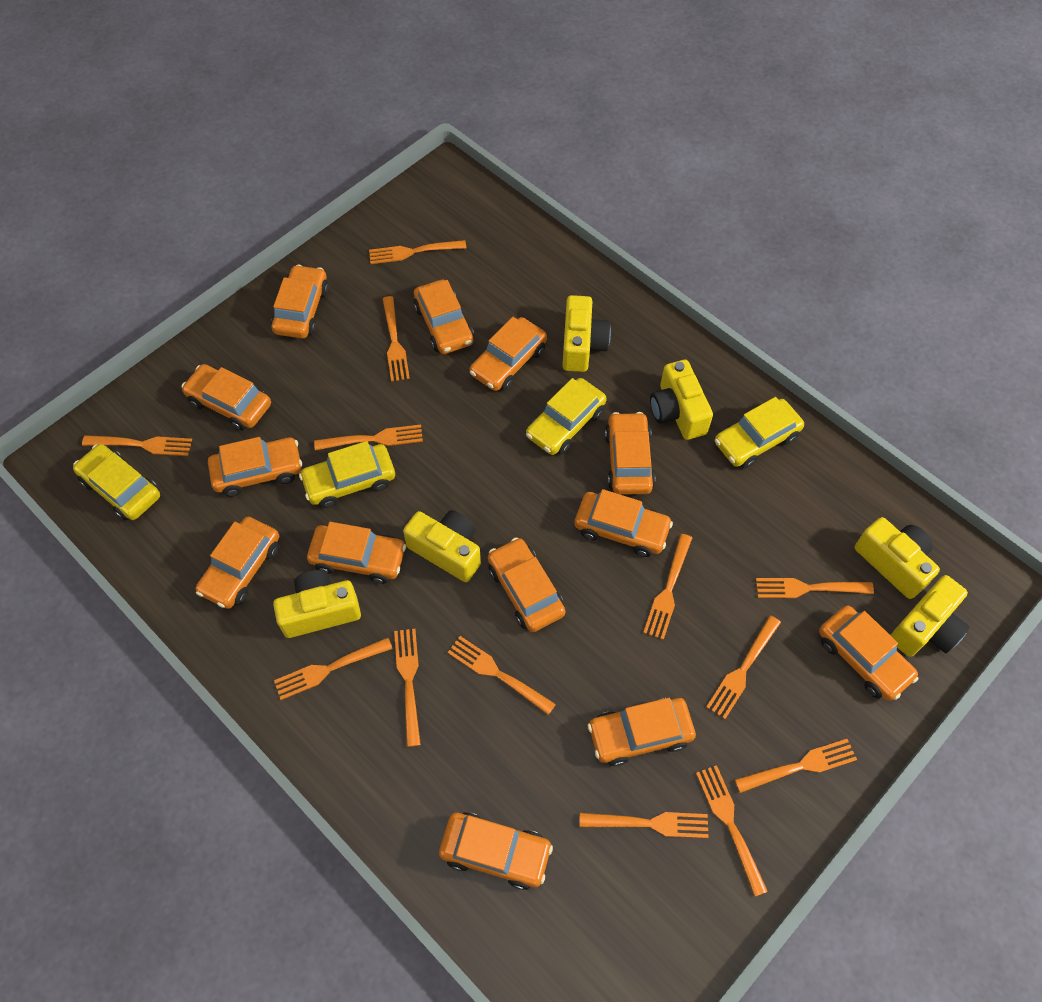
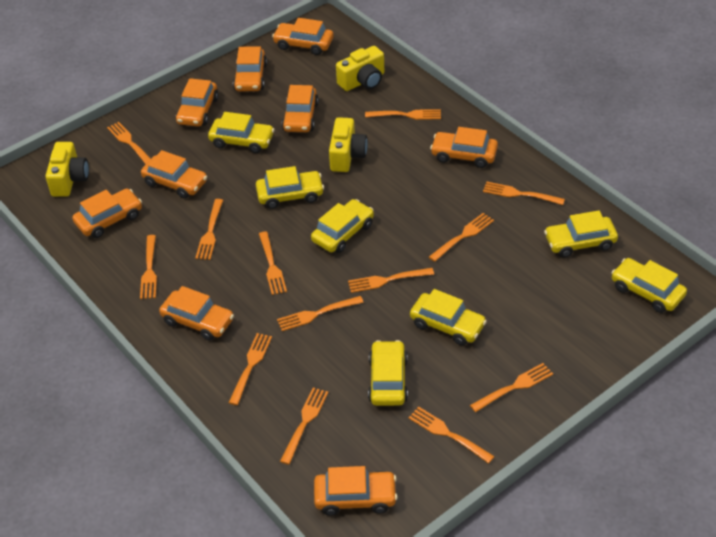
orange car: 13 -> 9
yellow camera: 6 -> 3
yellow car: 4 -> 7

